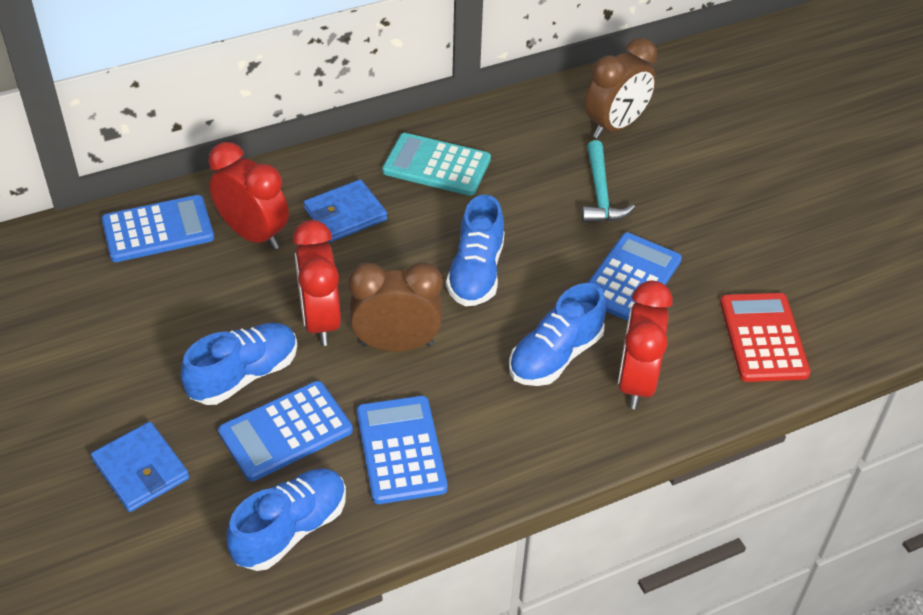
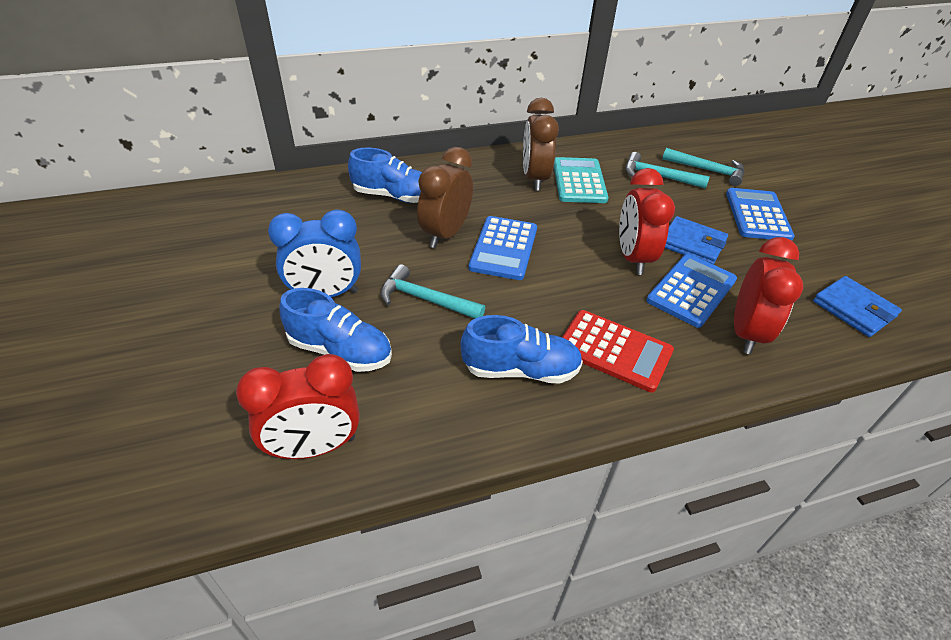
blue calculator: 4 -> 3
blue clock: 0 -> 1
blue shoe: 4 -> 3
turquoise hammer: 1 -> 3

